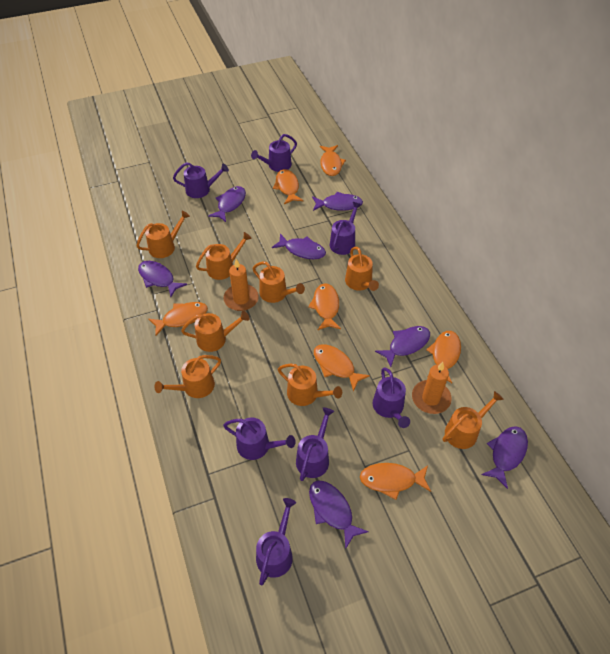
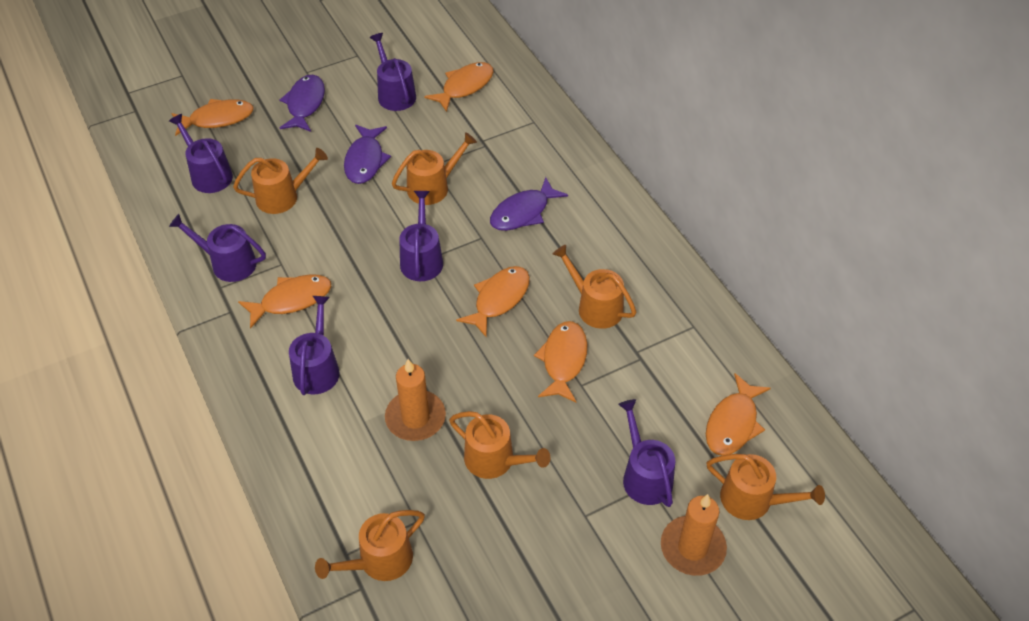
orange fish: 7 -> 6
orange watering can: 8 -> 6
purple fish: 7 -> 3
purple watering can: 7 -> 6

